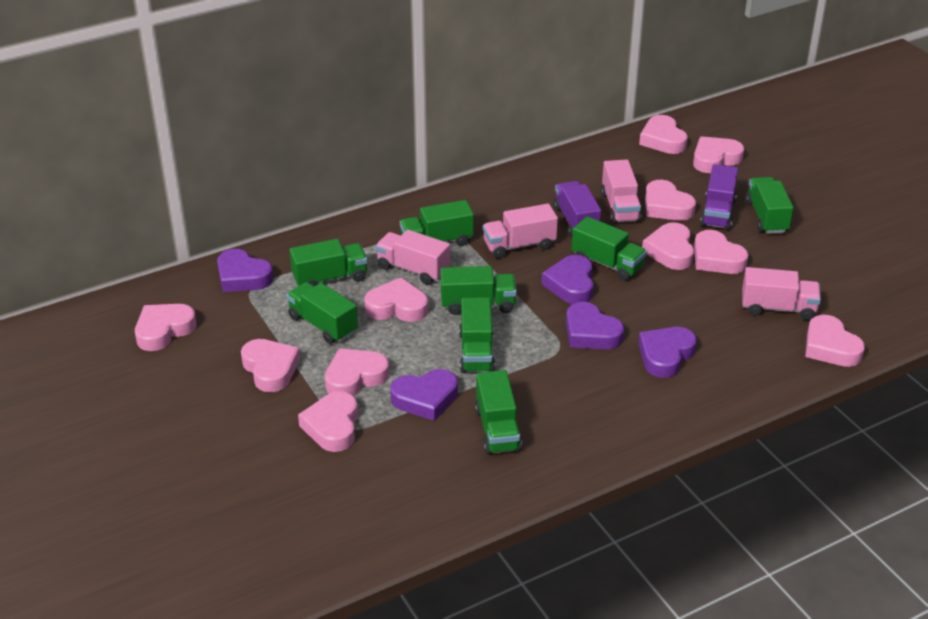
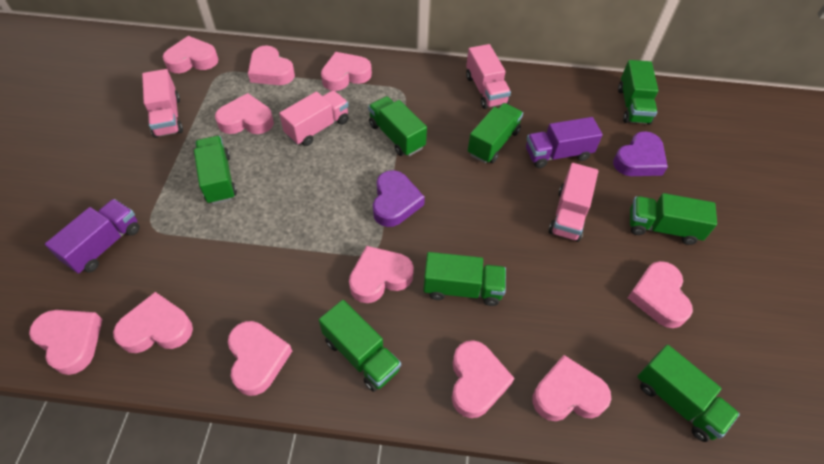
purple heart: 5 -> 2

